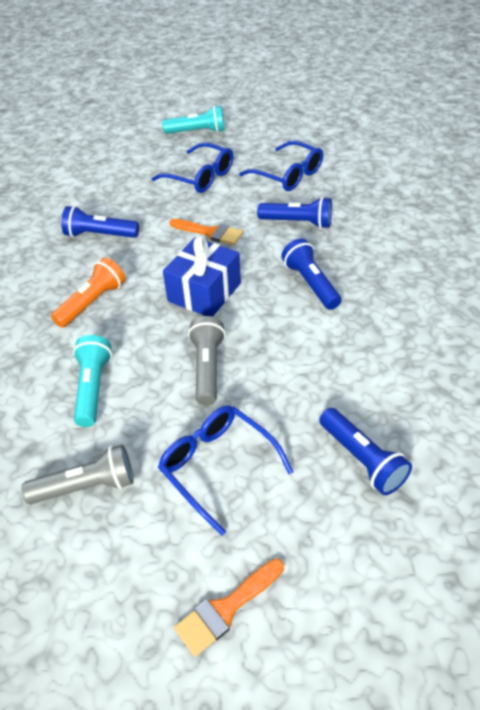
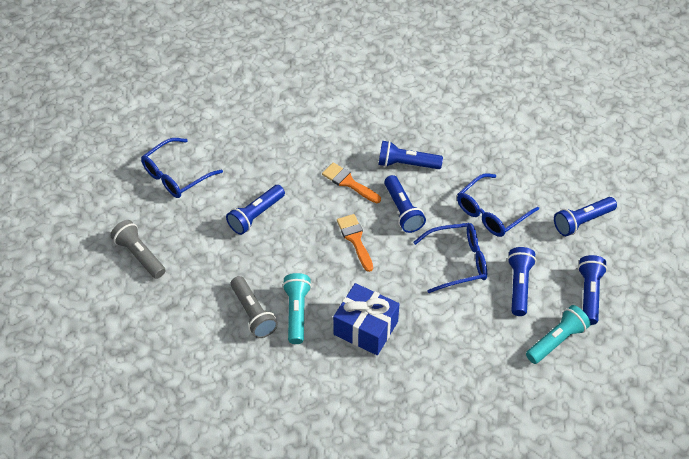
blue flashlight: 4 -> 6
orange flashlight: 1 -> 0

